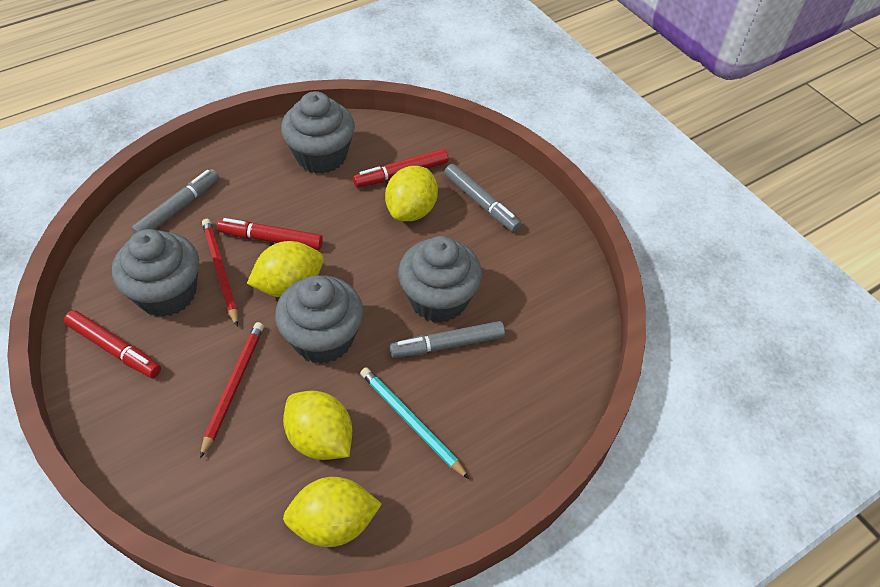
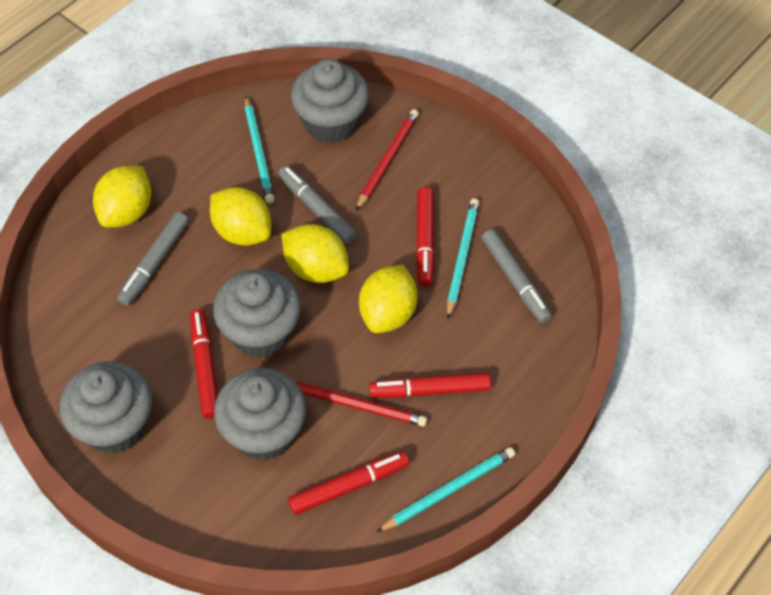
red marker: 3 -> 4
turquoise pencil: 1 -> 3

